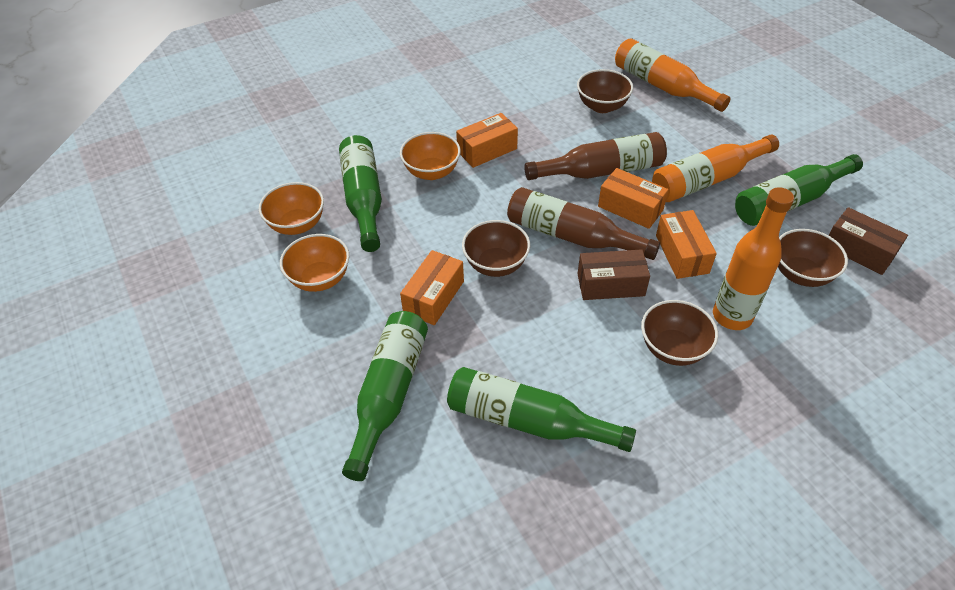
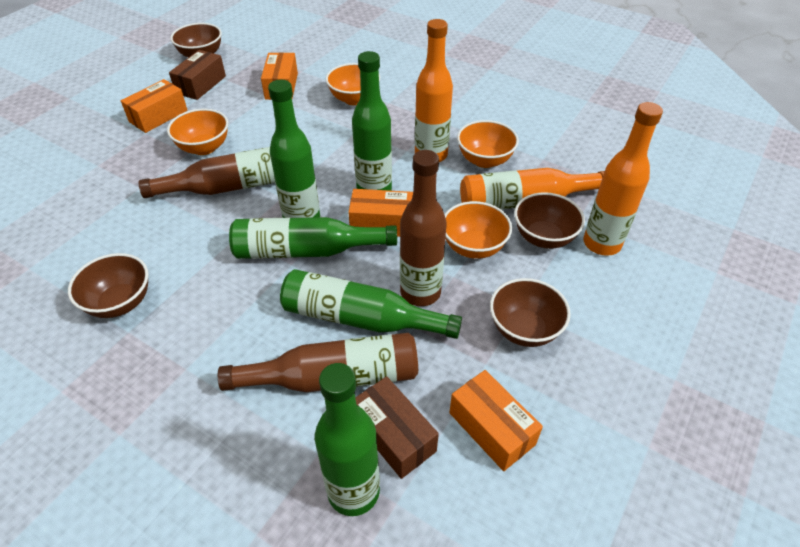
brown bottle: 2 -> 3
green bottle: 4 -> 5
orange bowl: 3 -> 4

